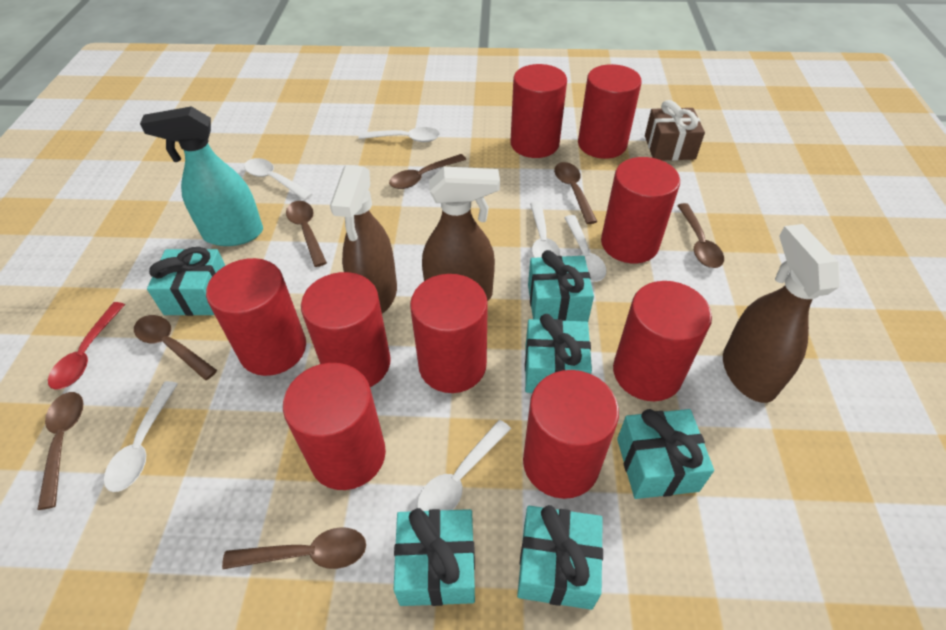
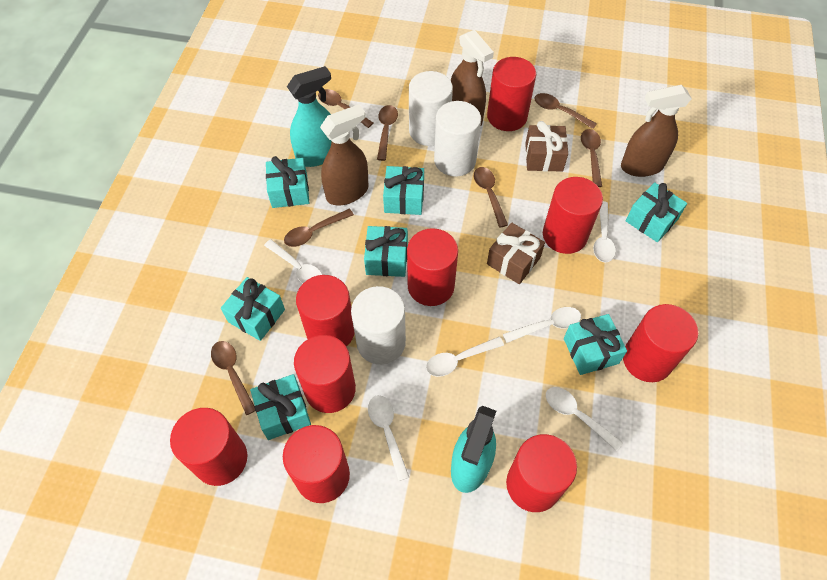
brown gift: 1 -> 2
red spoon: 1 -> 0
turquoise gift: 6 -> 7
turquoise spray bottle: 1 -> 2
white cylinder: 0 -> 3

